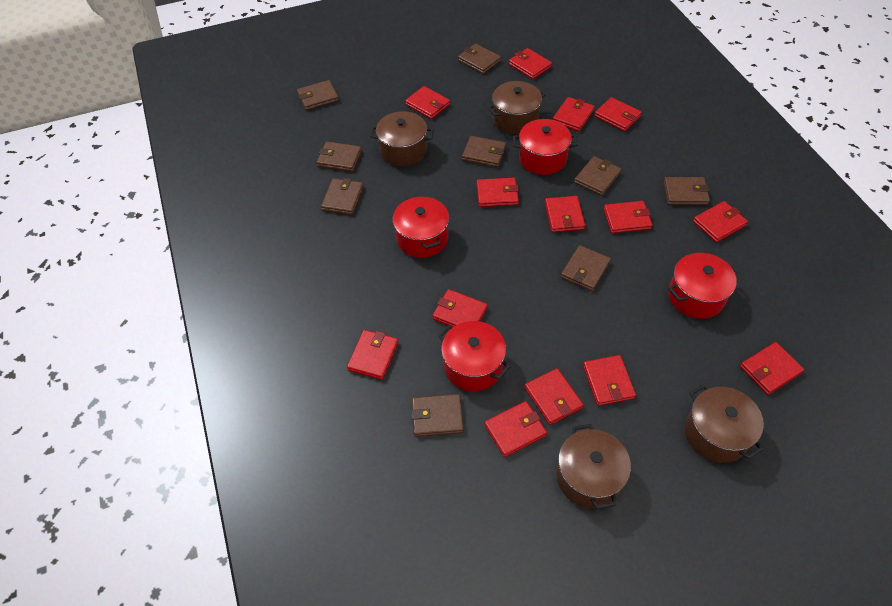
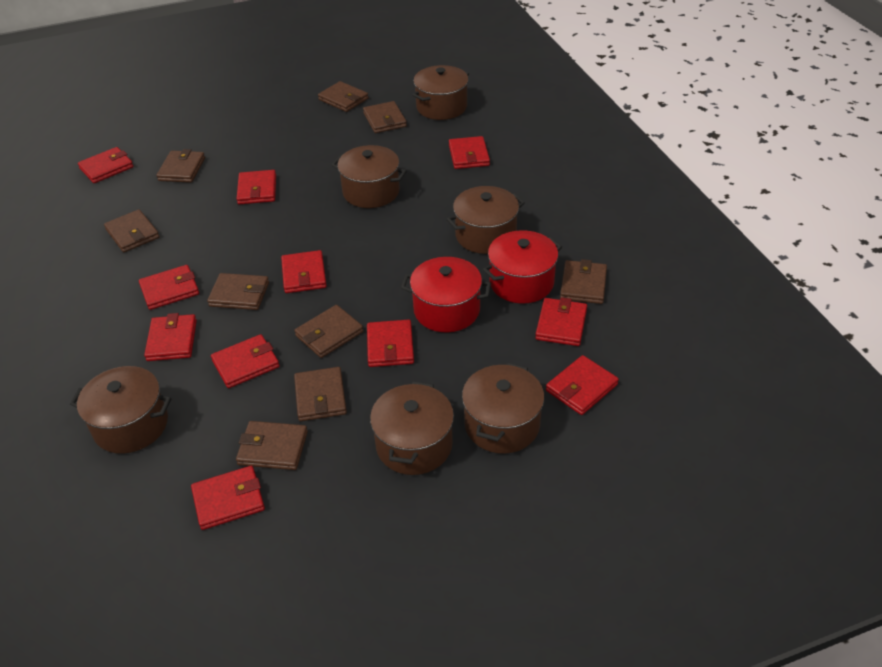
brown pot: 4 -> 6
red pot: 4 -> 2
red wallet: 14 -> 11

